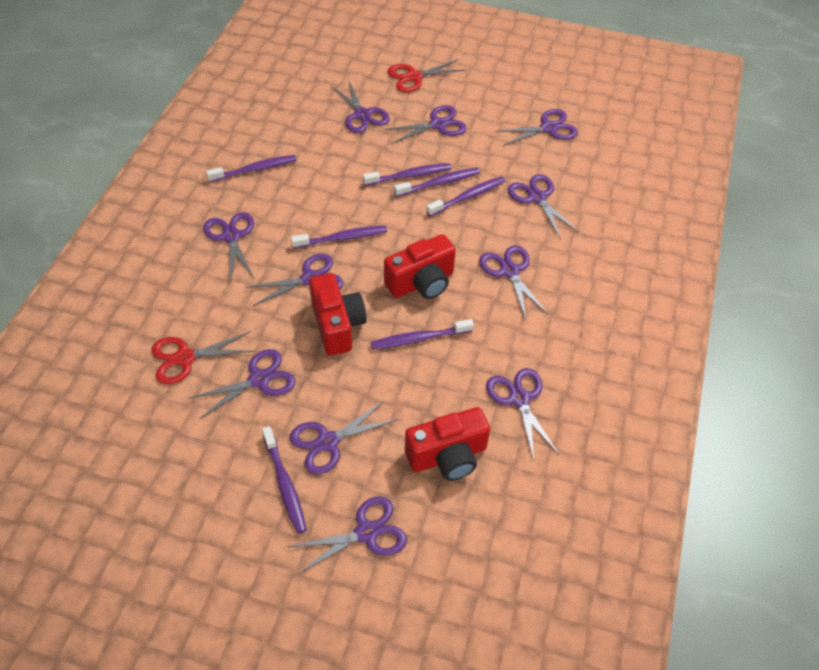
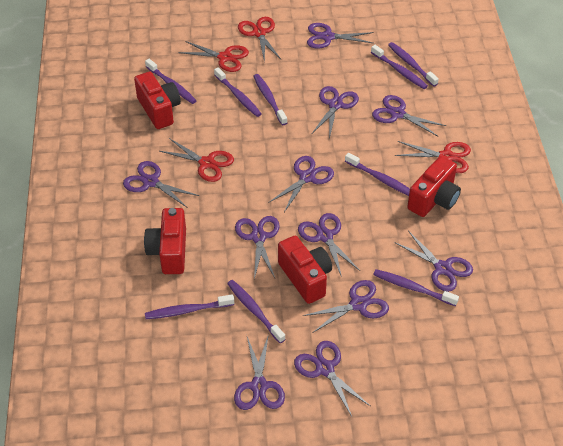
purple toothbrush: 7 -> 9
red camera: 3 -> 4
red scissors: 2 -> 4

